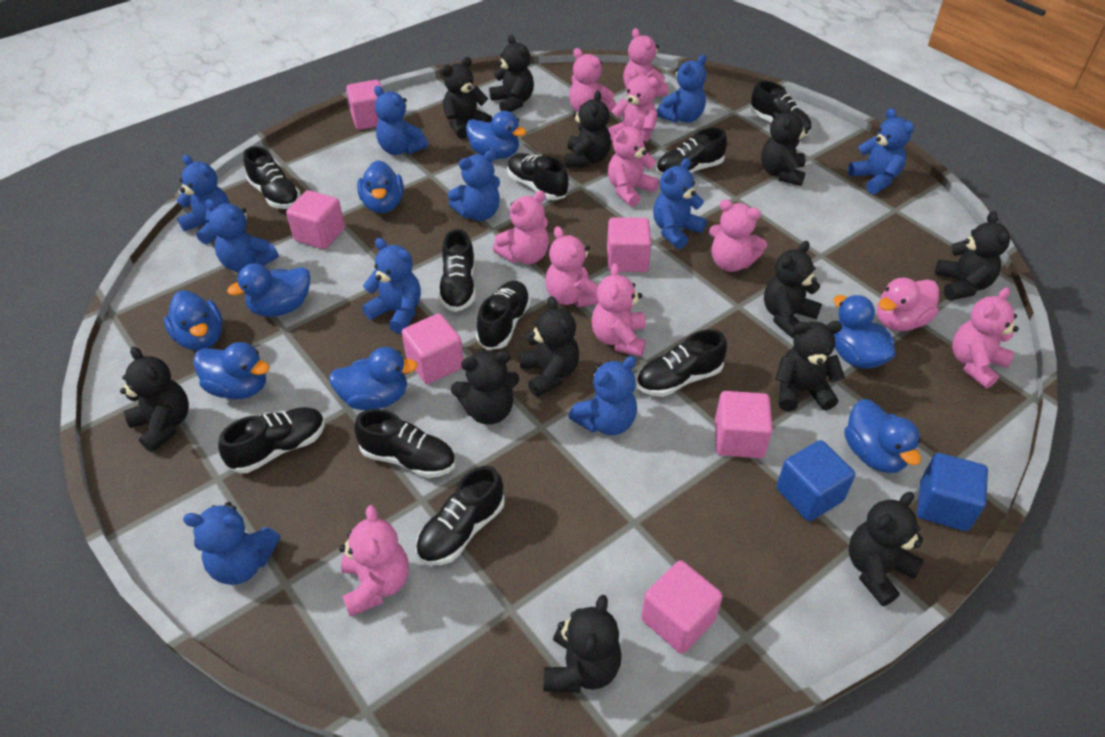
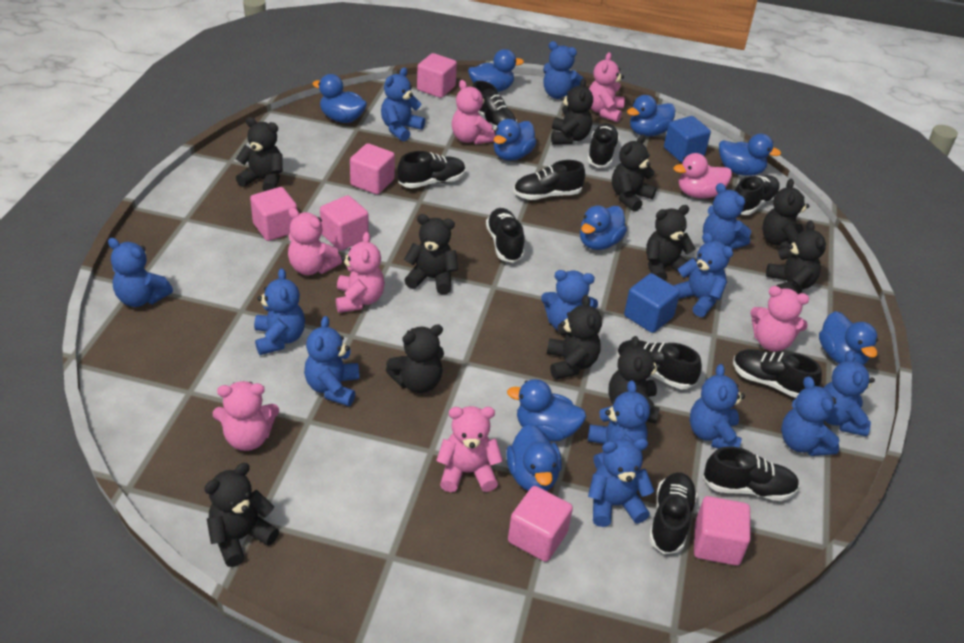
black teddy bear: 12 -> 11
blue duck: 8 -> 9
blue teddy bear: 10 -> 13
pink teddy bear: 10 -> 7

